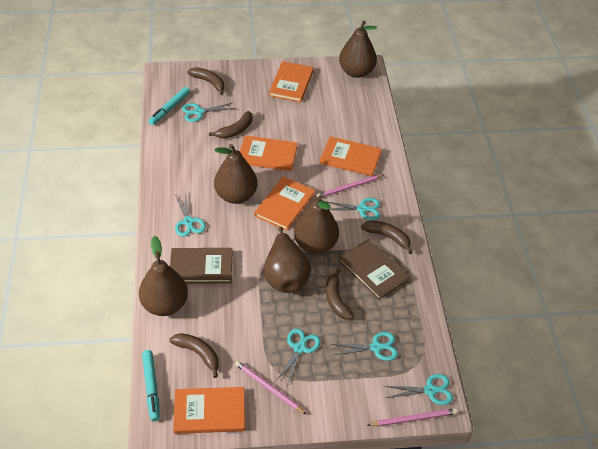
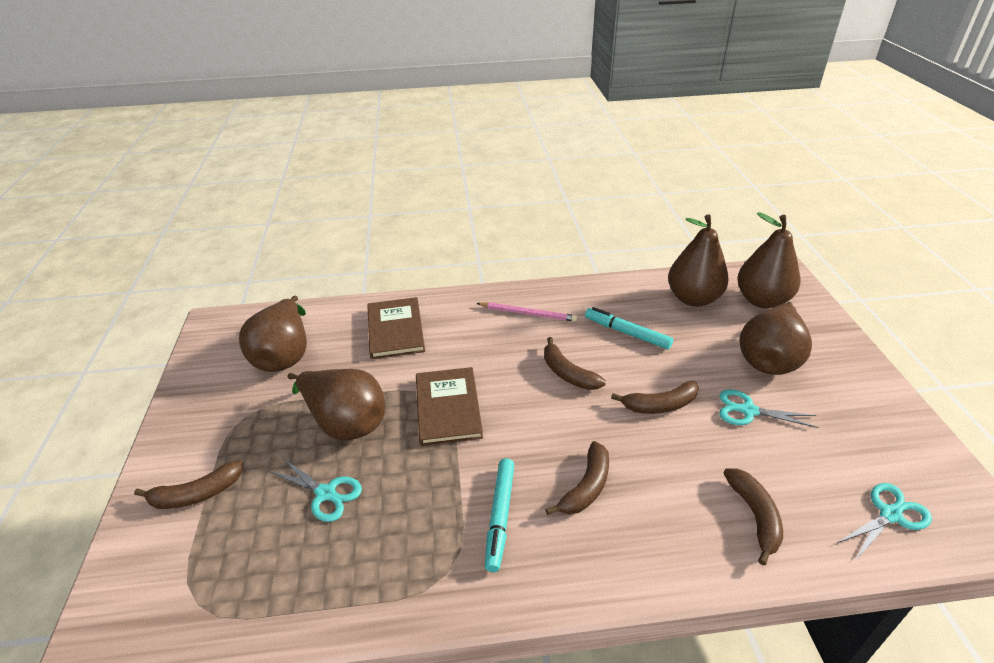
orange book: 5 -> 0
pink pencil: 3 -> 1
turquoise scissors: 6 -> 3

